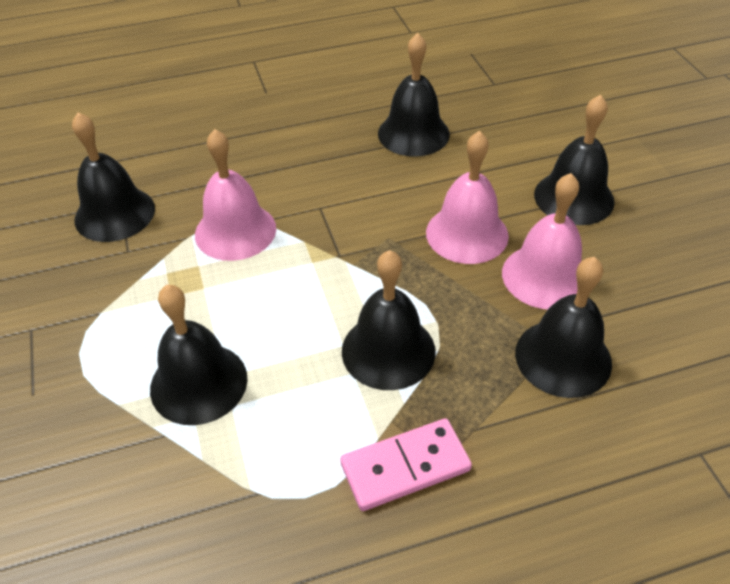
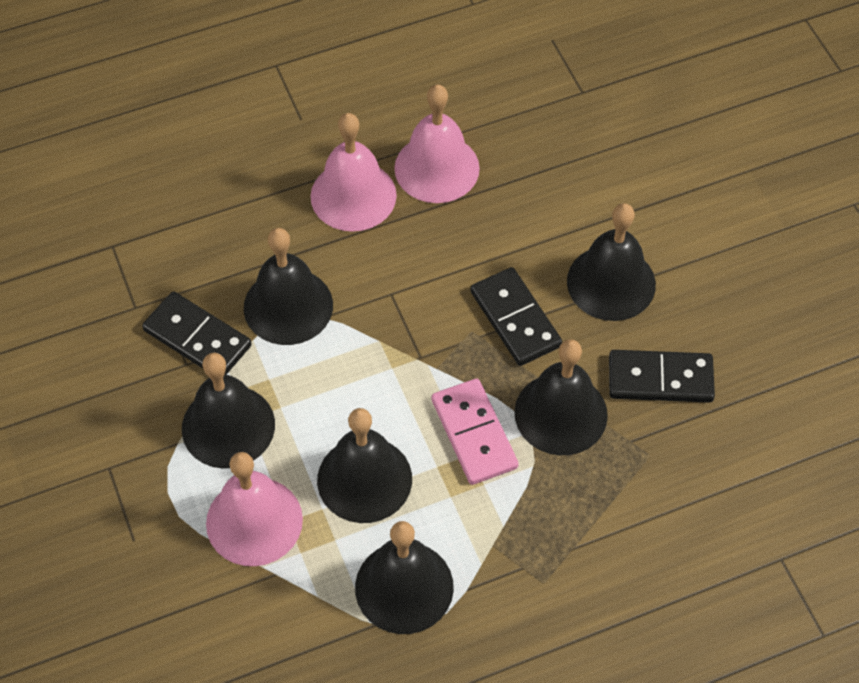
black domino: 0 -> 3

